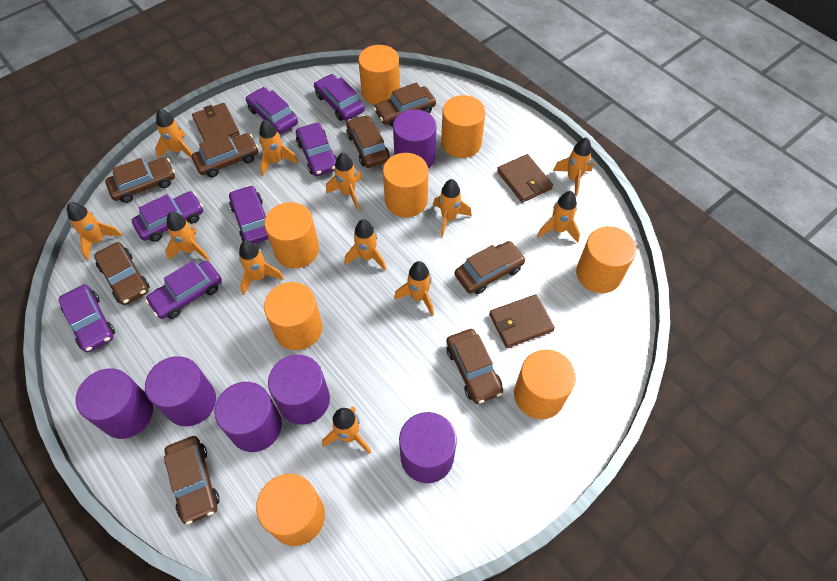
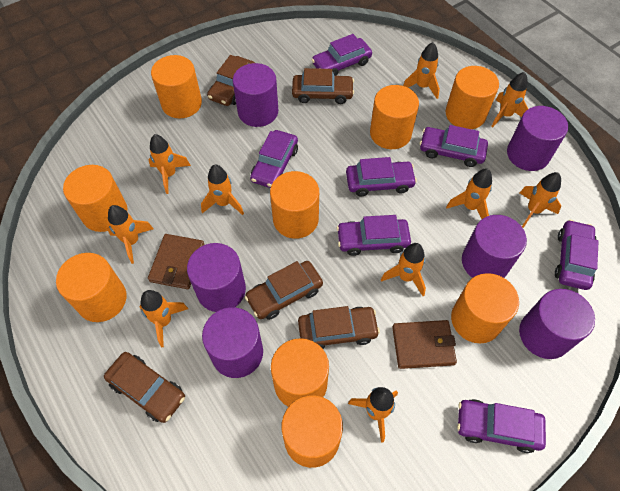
brown car: 8 -> 5
brown wallet: 3 -> 2
orange cylinder: 8 -> 9
orange rocket: 12 -> 10

